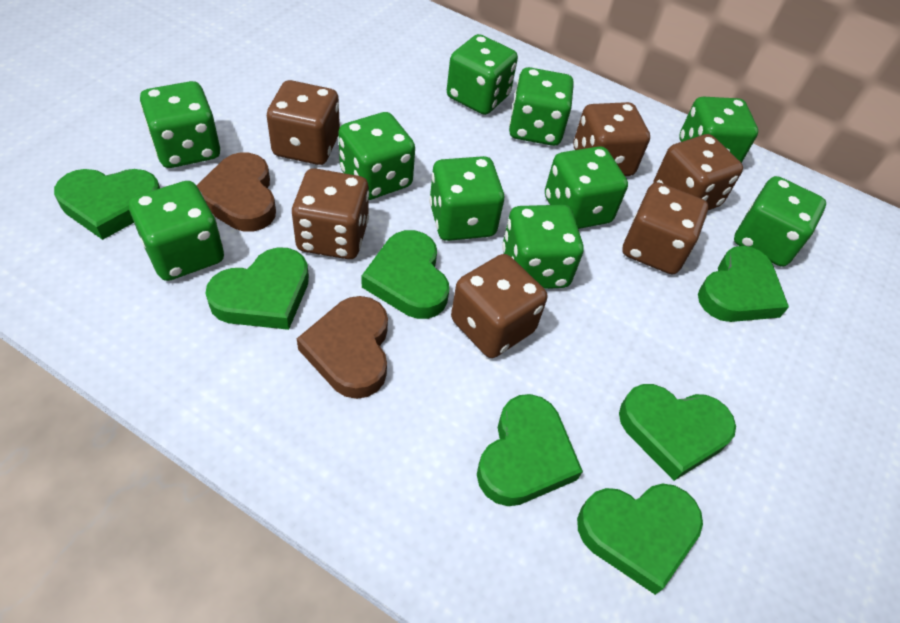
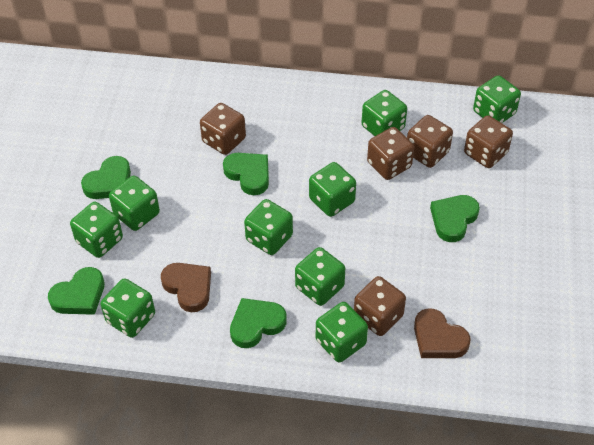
brown dice: 6 -> 5
green dice: 10 -> 9
green heart: 7 -> 5

